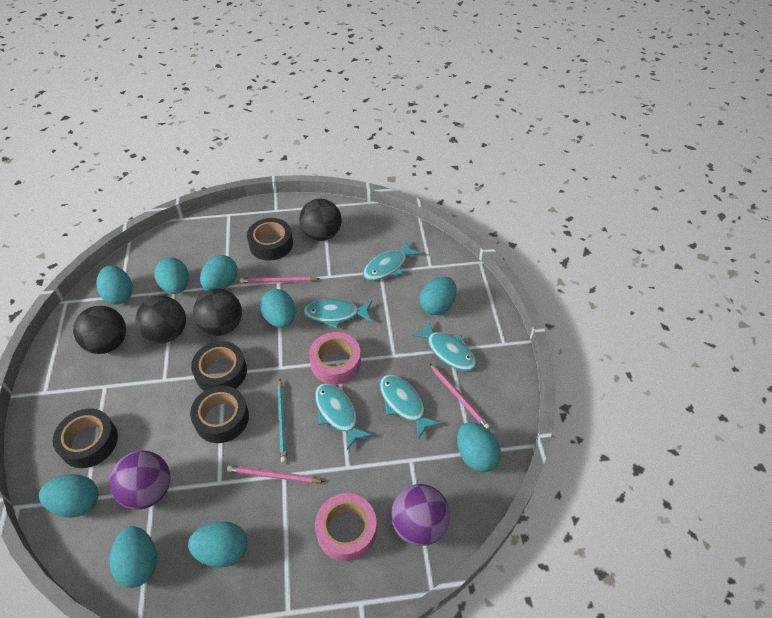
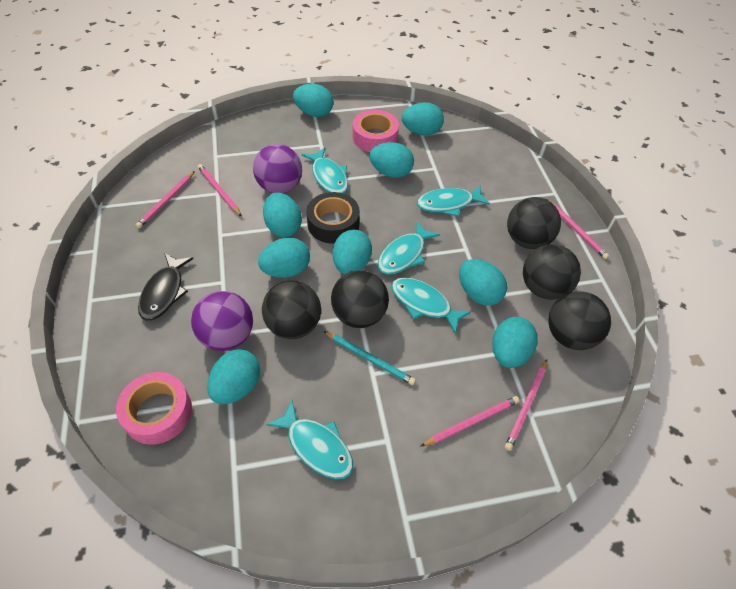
black ball: 4 -> 5
black fish: 0 -> 1
black tape: 4 -> 1
pink pencil: 3 -> 5

